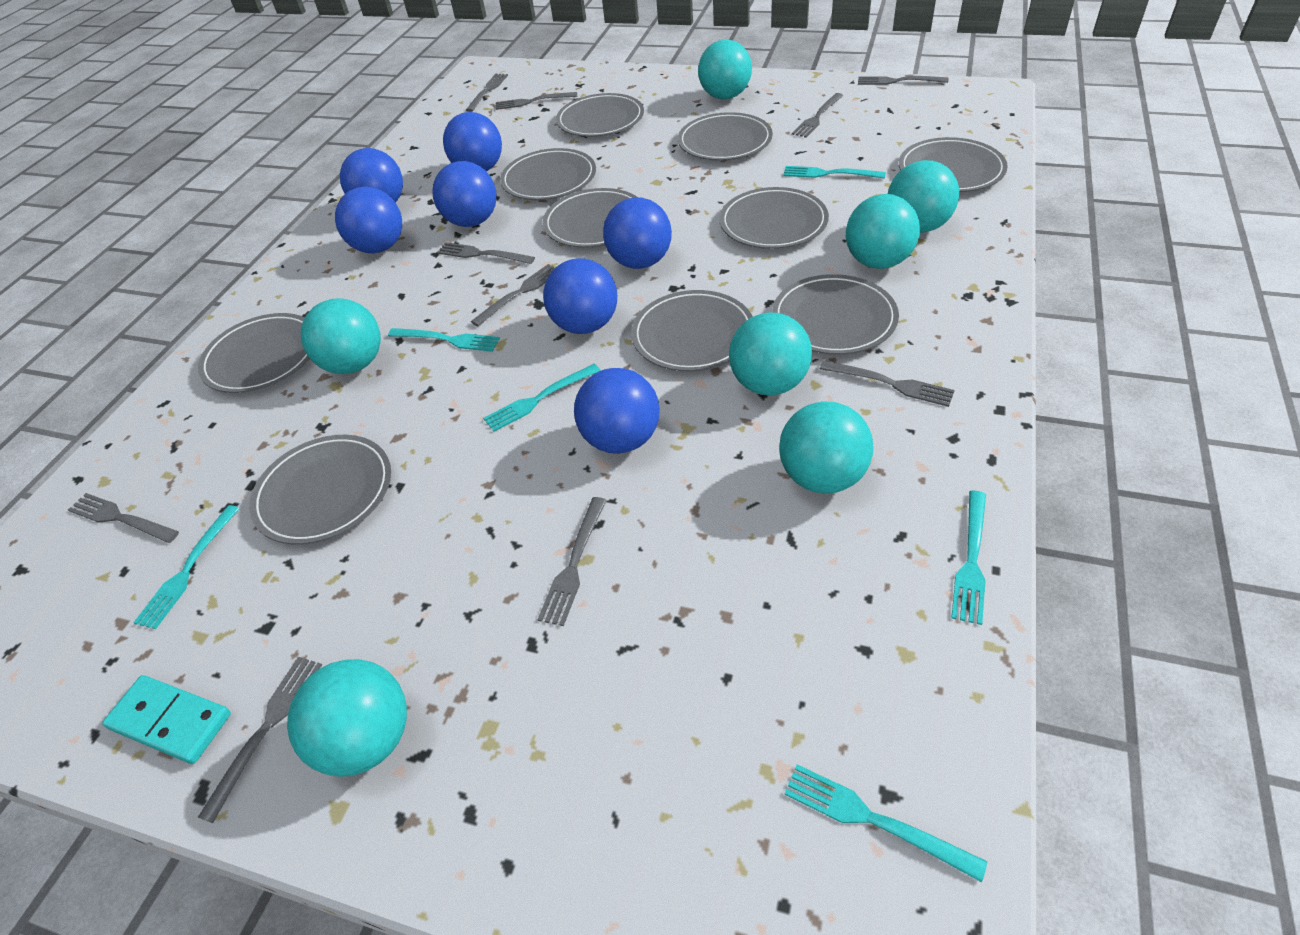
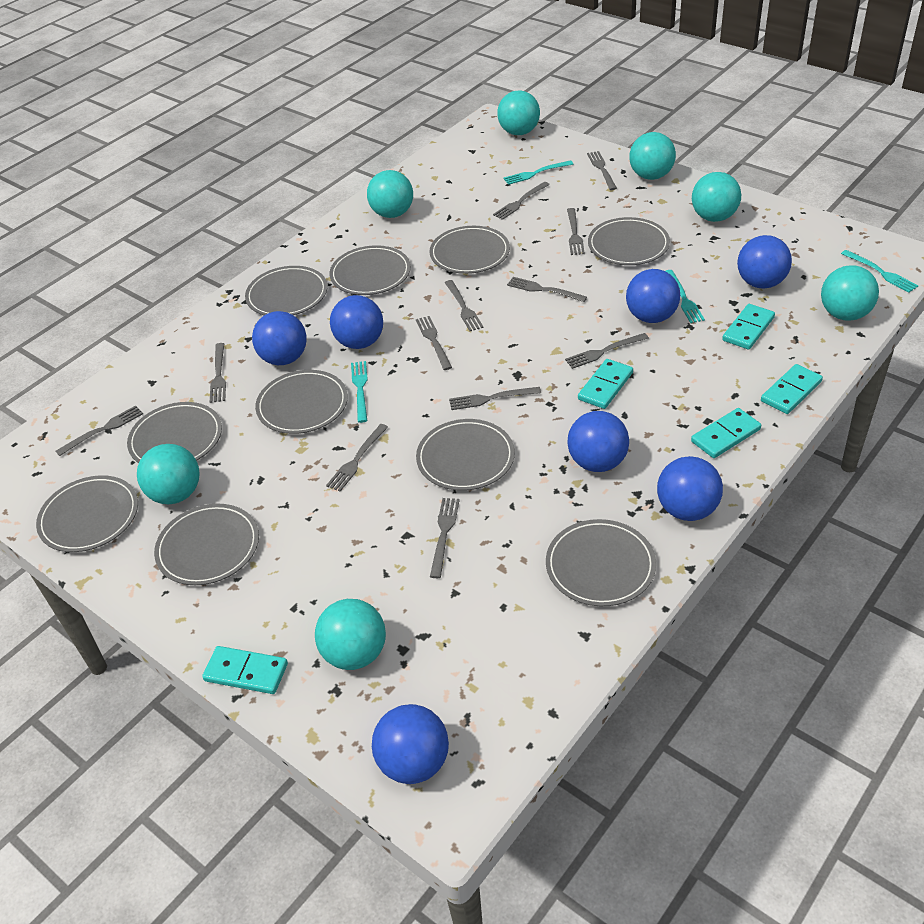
grey fork: 10 -> 12
turquoise domino: 1 -> 5
turquoise fork: 6 -> 4

